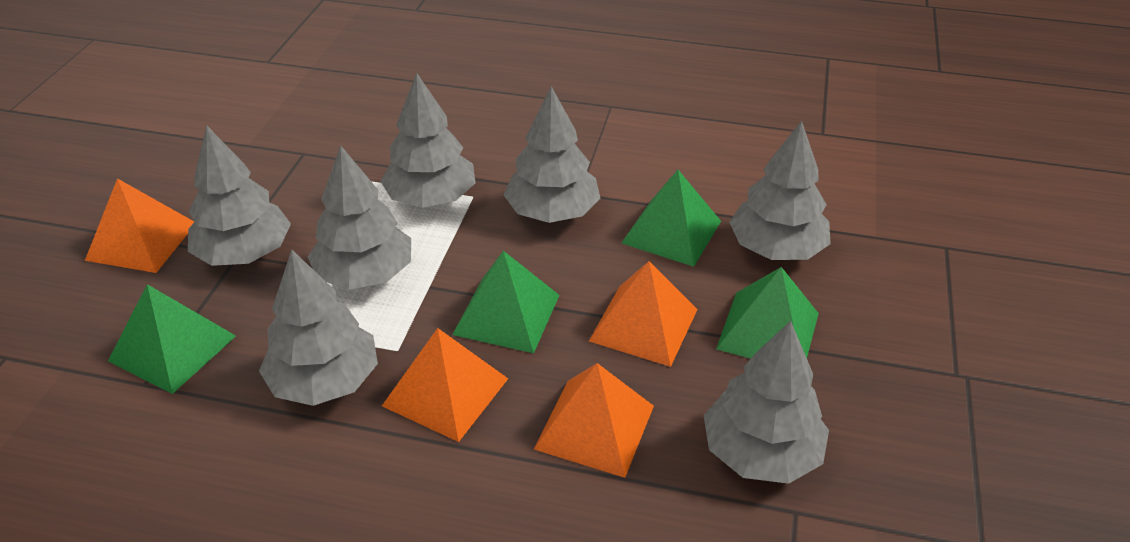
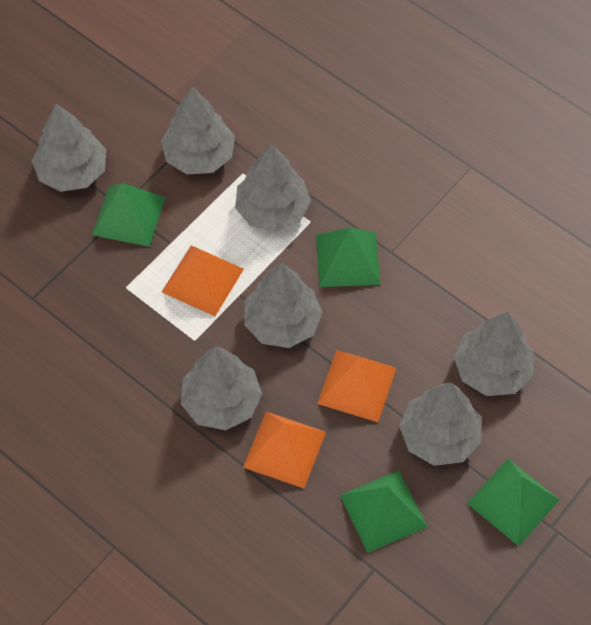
orange pyramid: 4 -> 3

